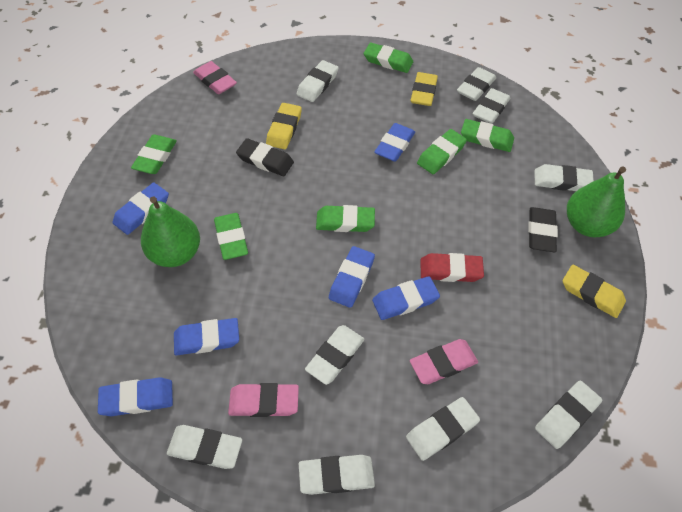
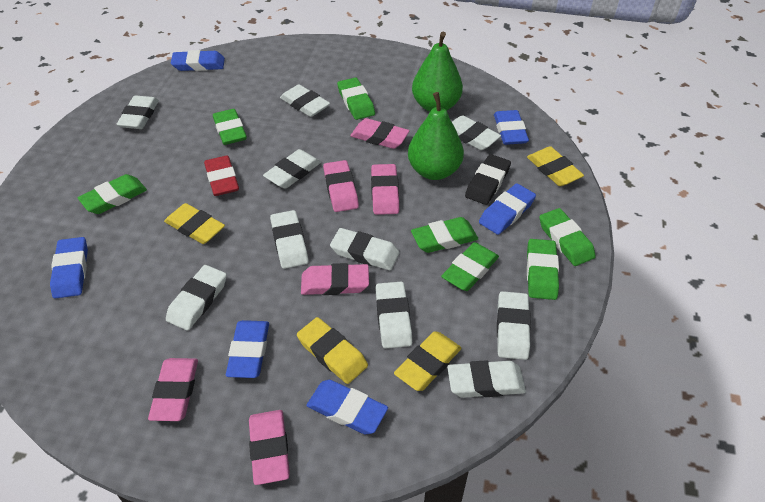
black eraser: 2 -> 1
green eraser: 6 -> 7
pink eraser: 3 -> 6
white eraser: 9 -> 10
yellow eraser: 3 -> 4

